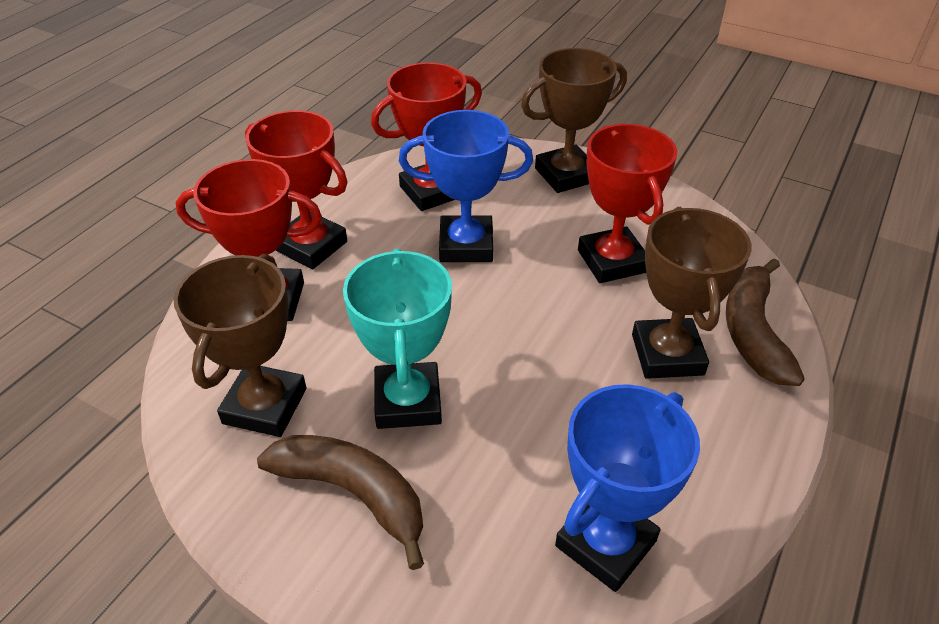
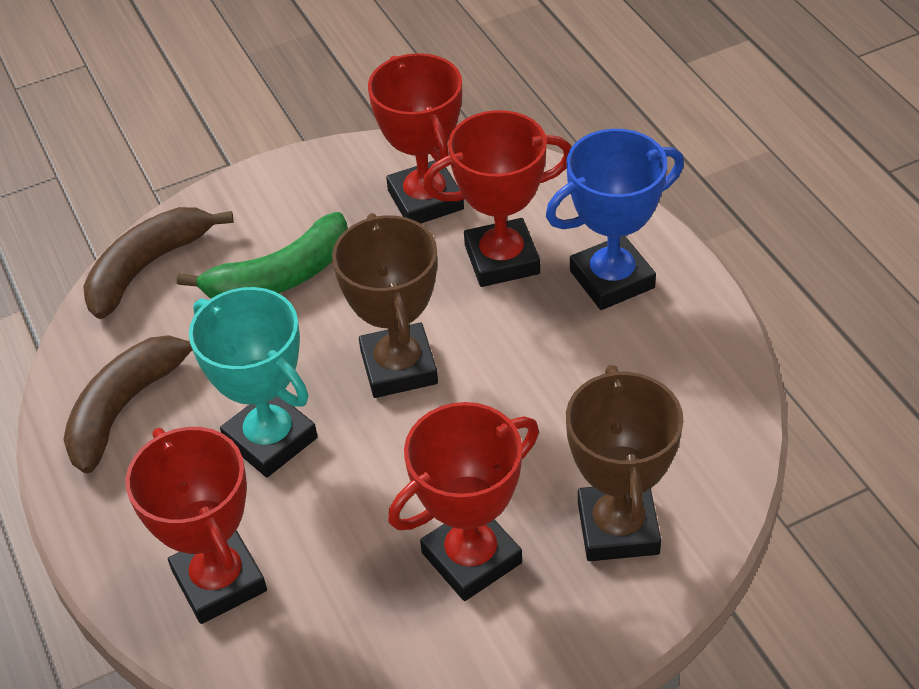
blue trophy: 2 -> 1
brown trophy: 3 -> 2
green banana: 0 -> 1

